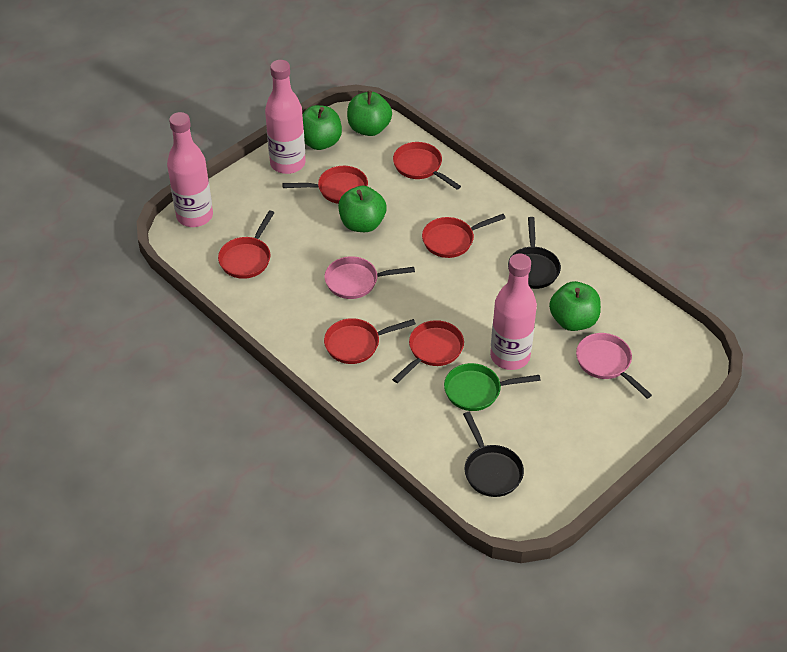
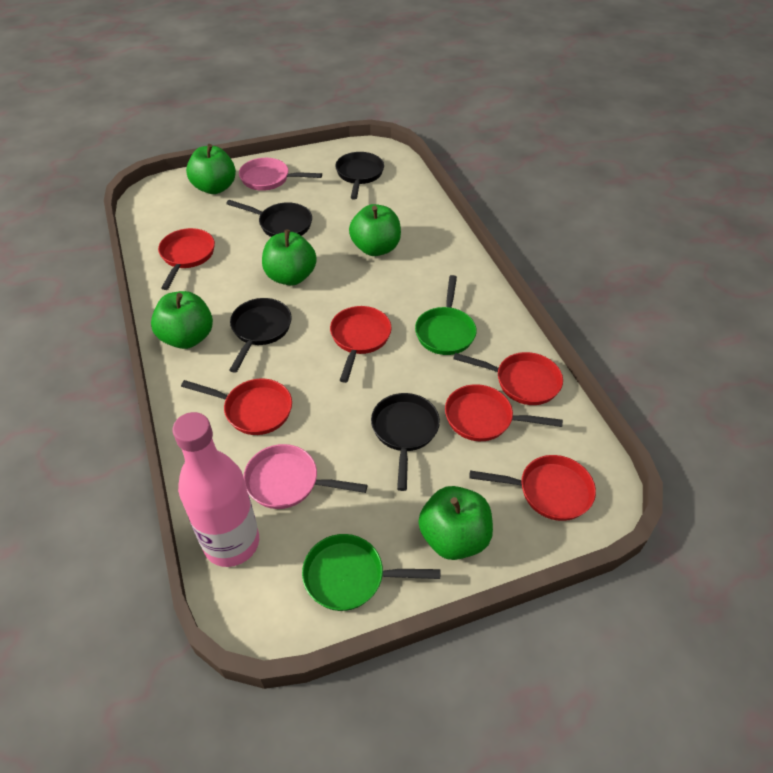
black pan: 2 -> 4
green apple: 4 -> 5
green pan: 1 -> 2
pink bottle: 3 -> 1

